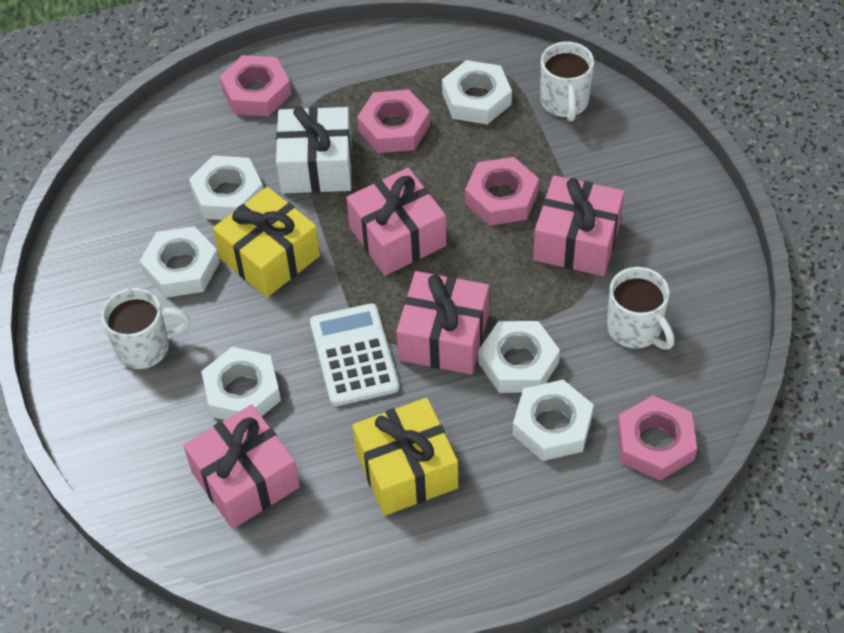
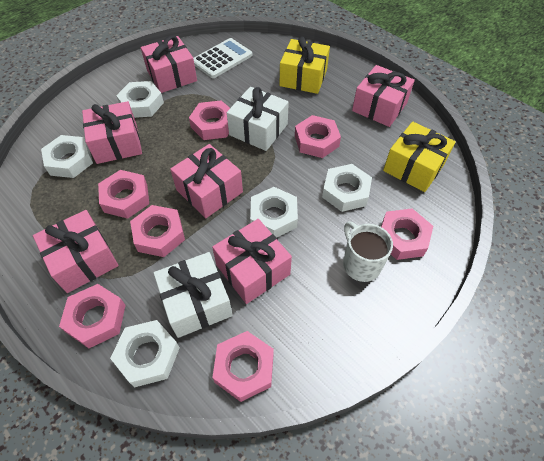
pink gift: 4 -> 6
pink nut: 4 -> 7
white gift: 1 -> 2
white mug: 3 -> 1
white nut: 6 -> 5

